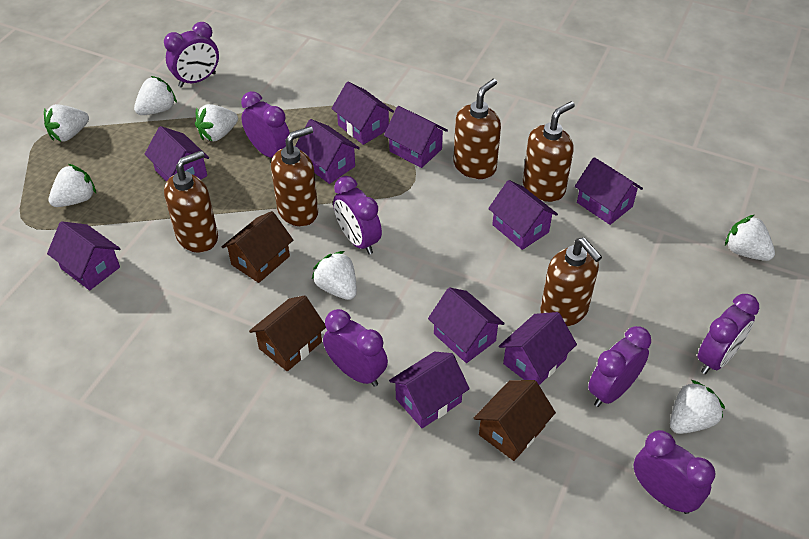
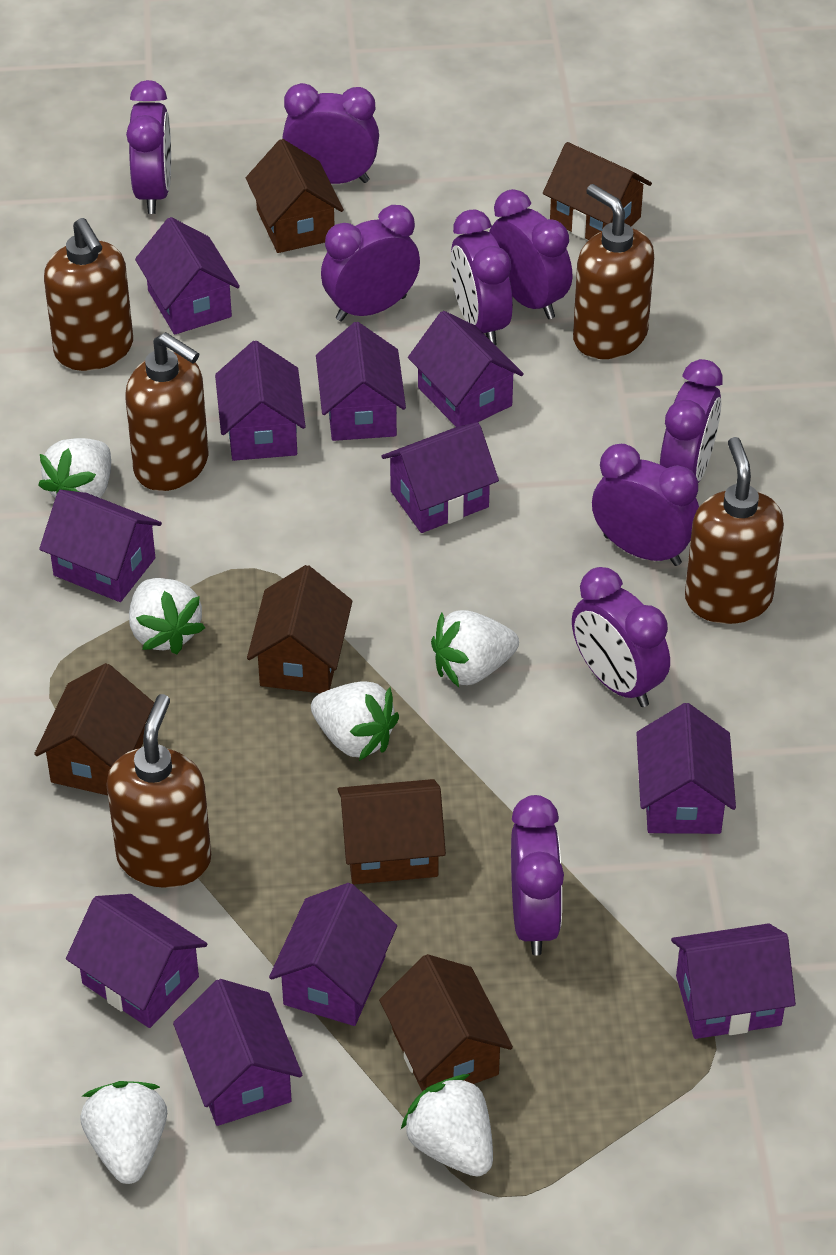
brown house: 3 -> 6
purple clock: 7 -> 9
purple house: 10 -> 11
white strawberry: 7 -> 6

